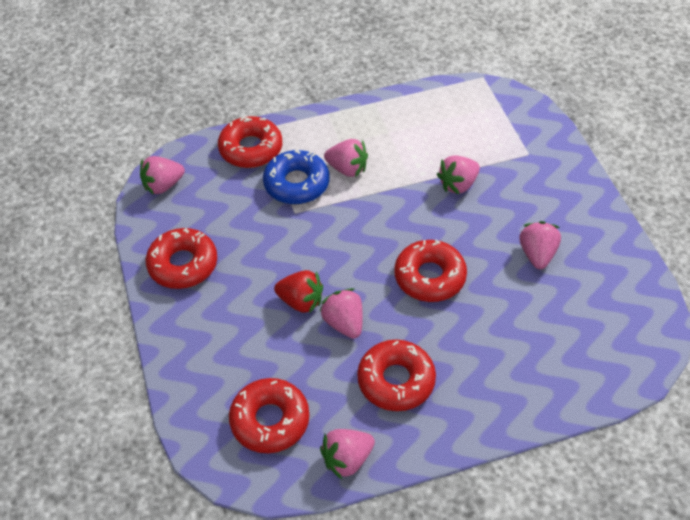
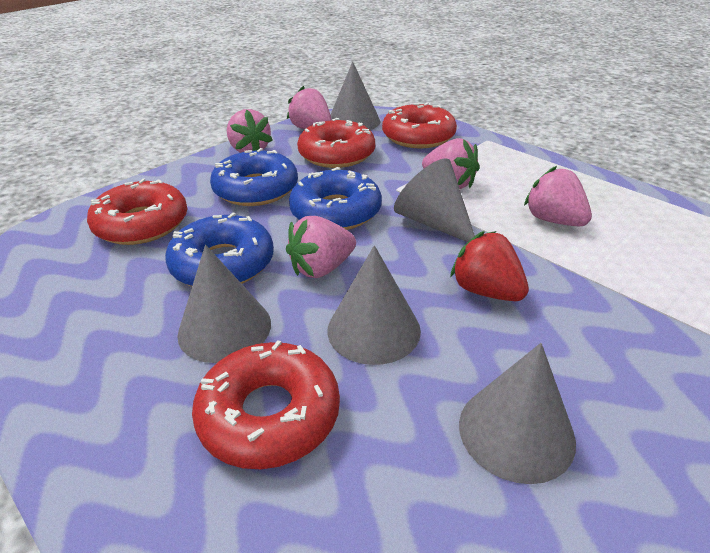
blue donut: 1 -> 3
grey cone: 0 -> 5
pink strawberry: 6 -> 5
red donut: 5 -> 4

